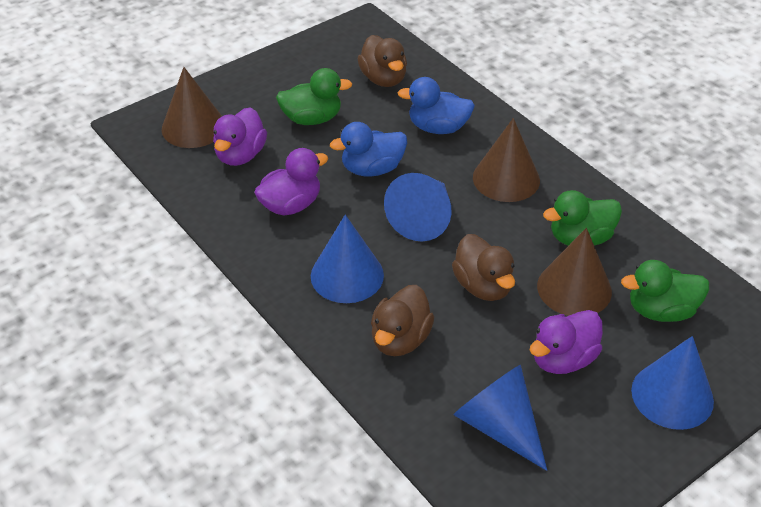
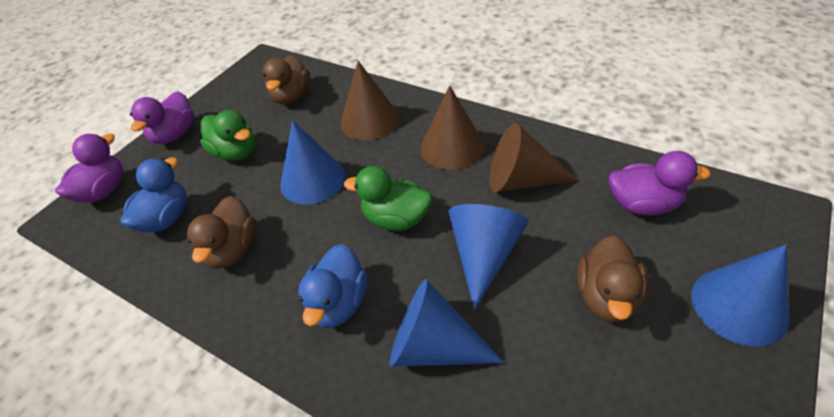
green duck: 3 -> 2

